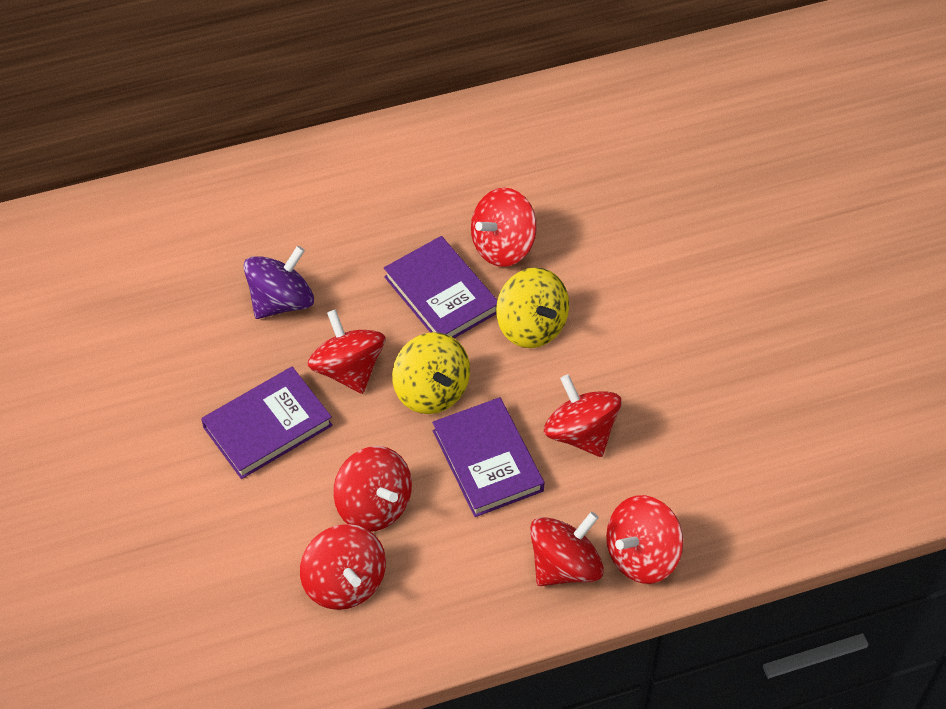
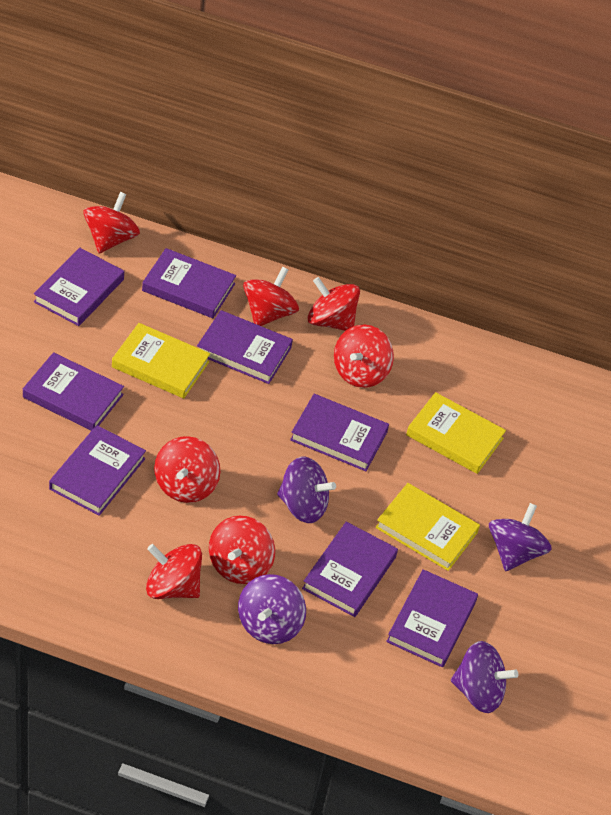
purple book: 3 -> 8
purple spinning top: 1 -> 4
yellow book: 0 -> 3
yellow spinning top: 2 -> 0

